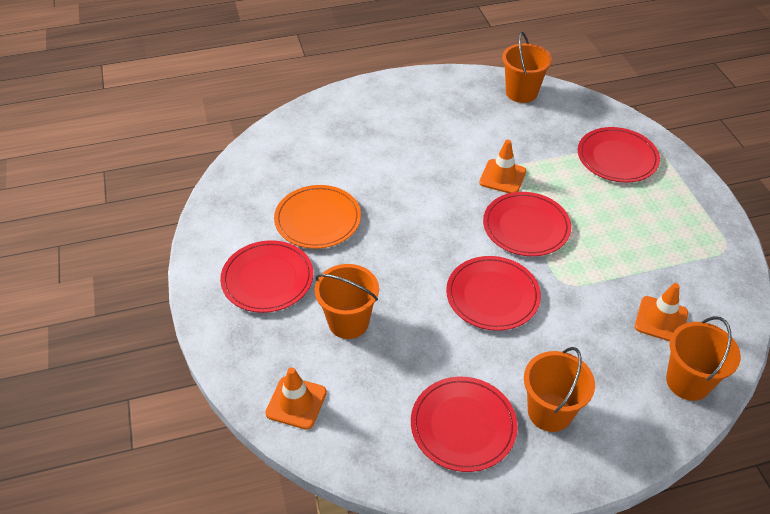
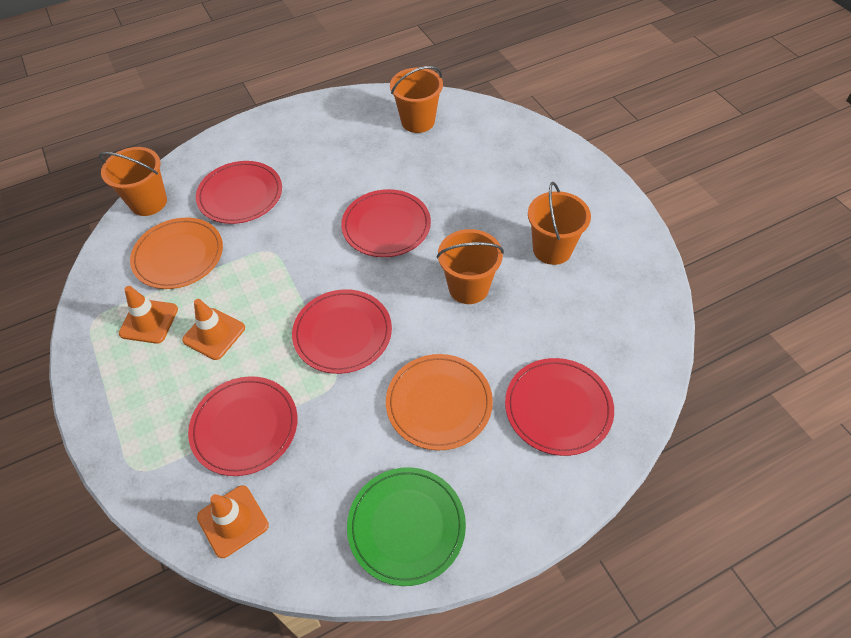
green plate: 0 -> 1
orange plate: 1 -> 2

